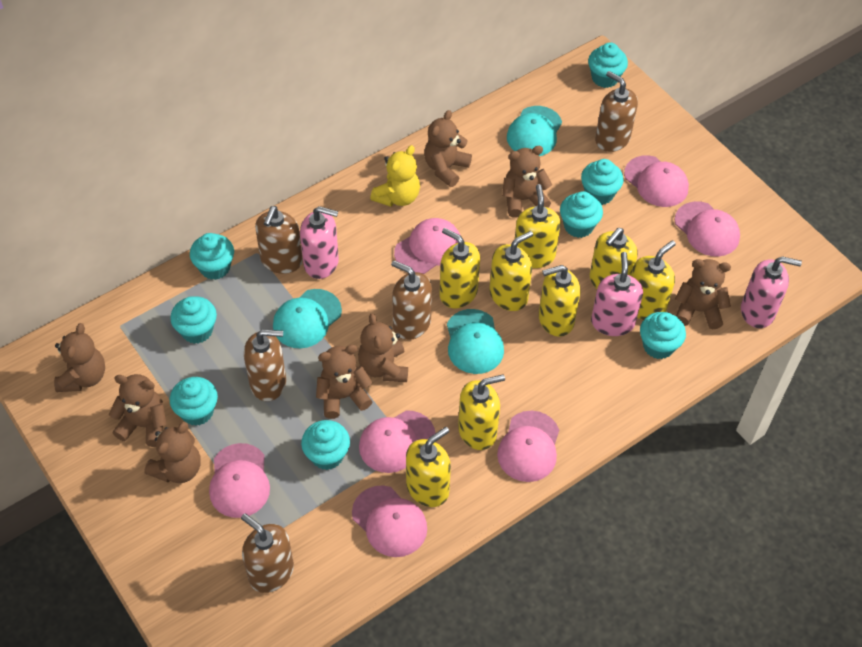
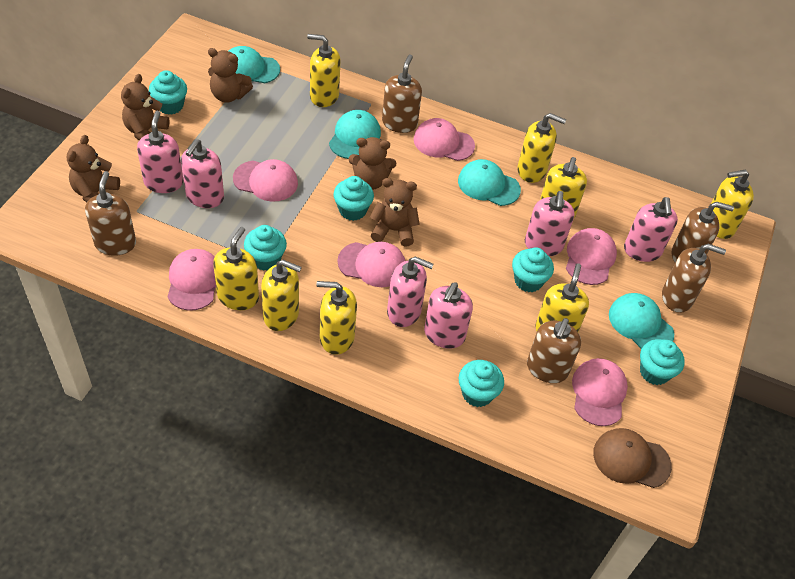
brown cap: 0 -> 1
brown teddy bear: 8 -> 5
pink cap: 7 -> 6
pink soap dispenser: 3 -> 6
turquoise cap: 3 -> 4
turquoise cupcake: 8 -> 6
yellow teddy bear: 1 -> 0

